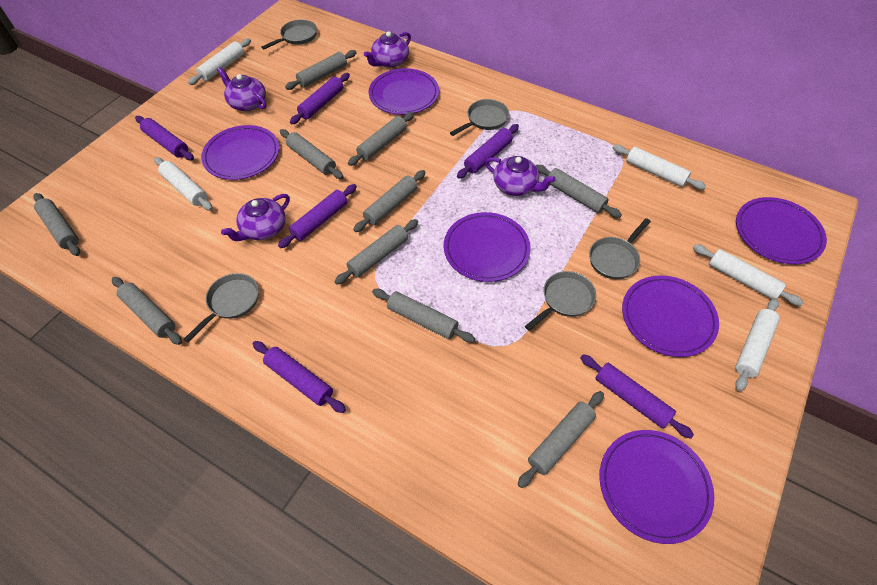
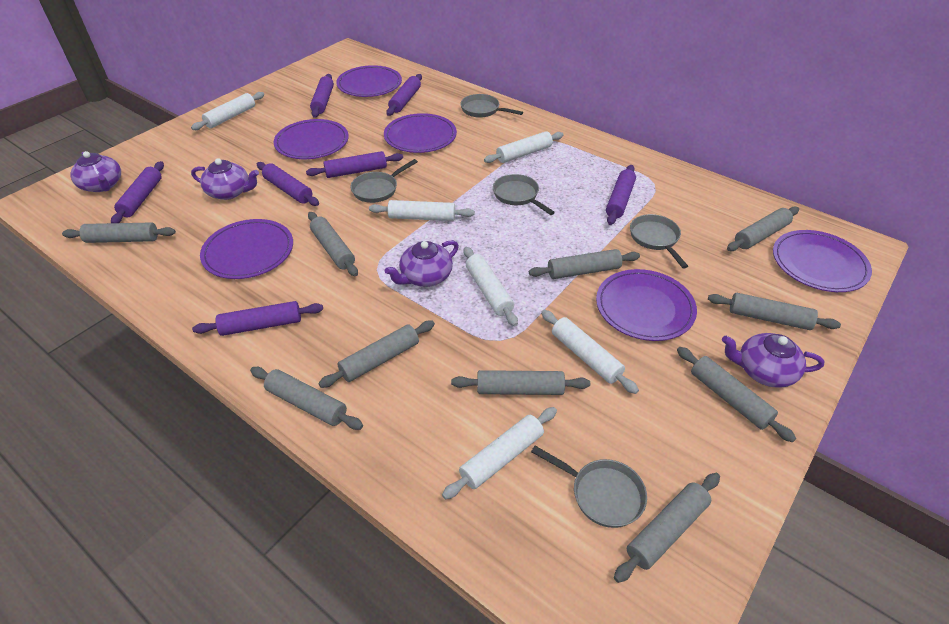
purple rolling pin: 6 -> 7
white rolling pin: 5 -> 6

